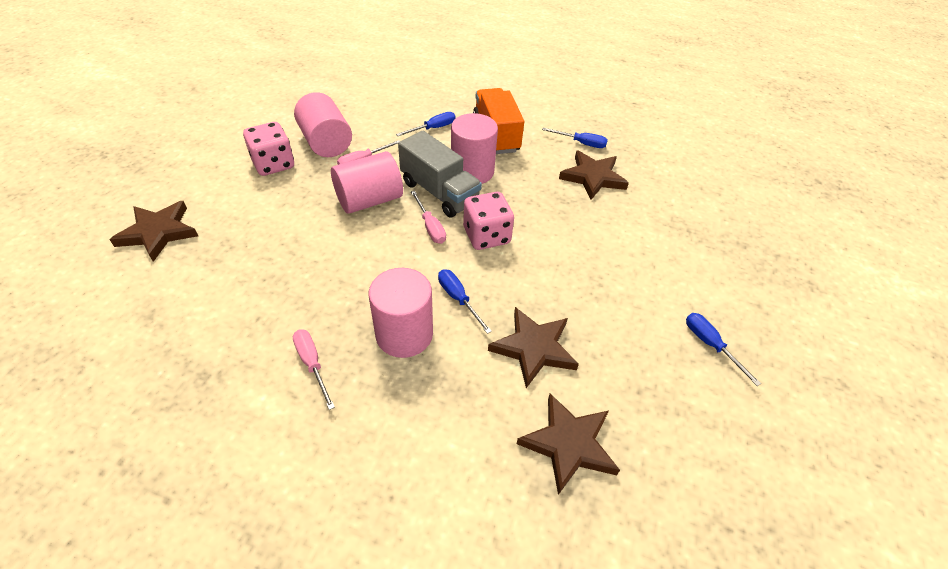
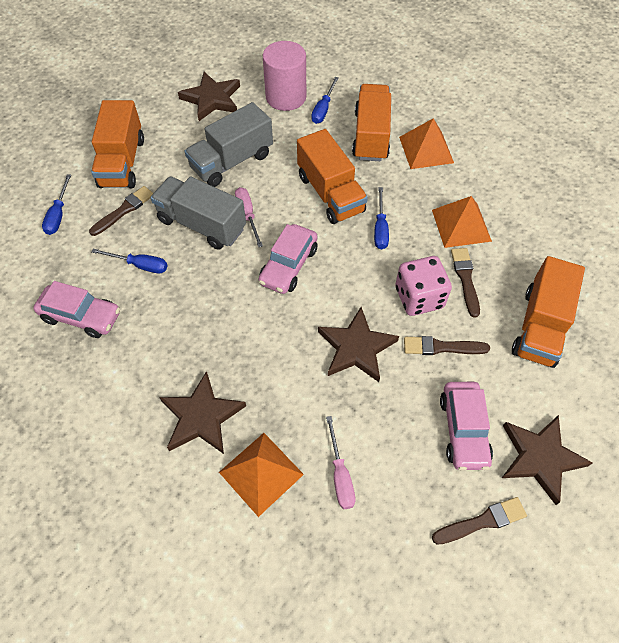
brown brush: 0 -> 4
grey truck: 1 -> 2
orange pyramid: 0 -> 3
orange truck: 1 -> 4
pink car: 0 -> 3
pink cylinder: 4 -> 1
pink dice: 2 -> 1
pink screwdriver: 3 -> 2

